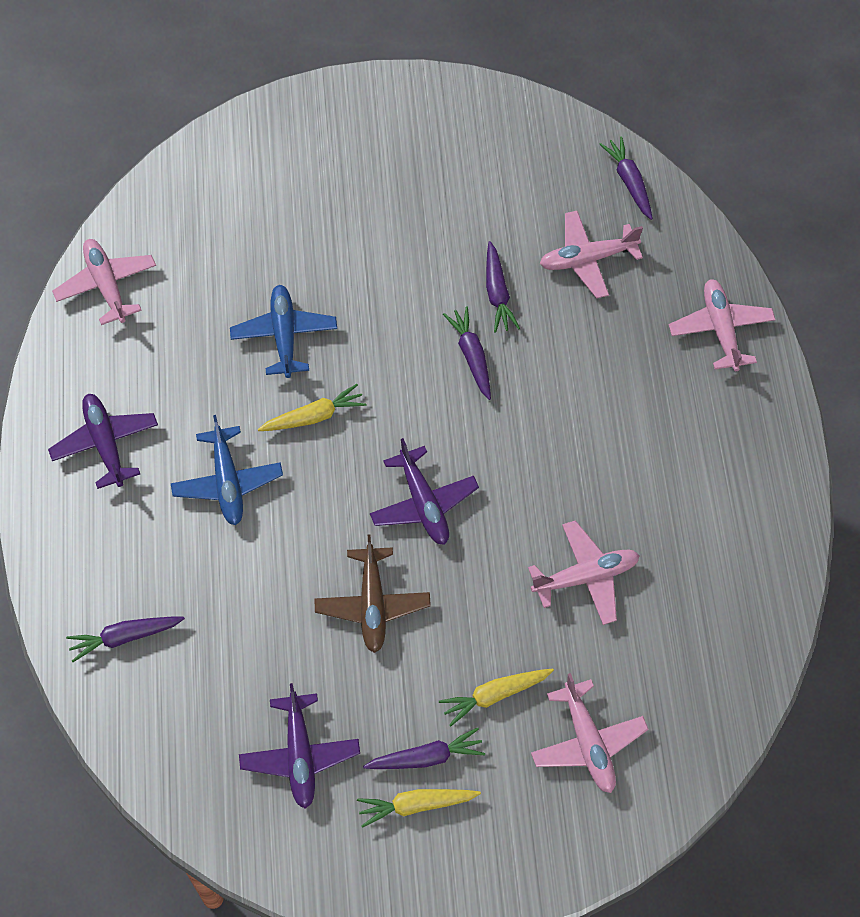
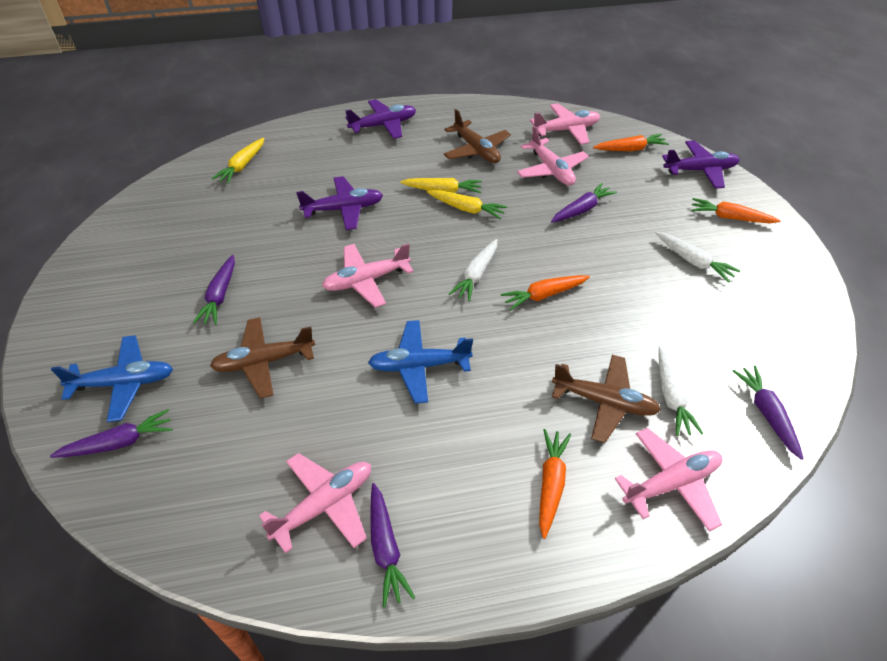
brown plane: 1 -> 3
orange carrot: 0 -> 4
white carrot: 0 -> 3

